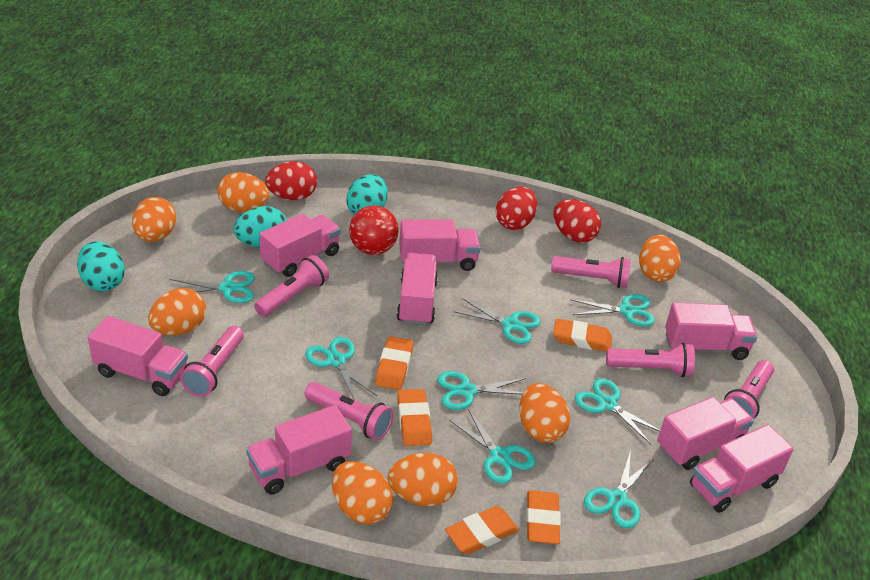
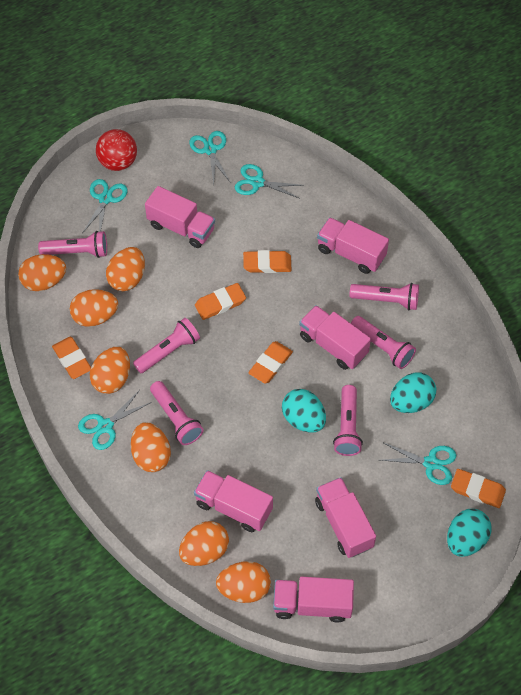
pink truck: 8 -> 6
red egg: 3 -> 0
turquoise scissors: 8 -> 5

